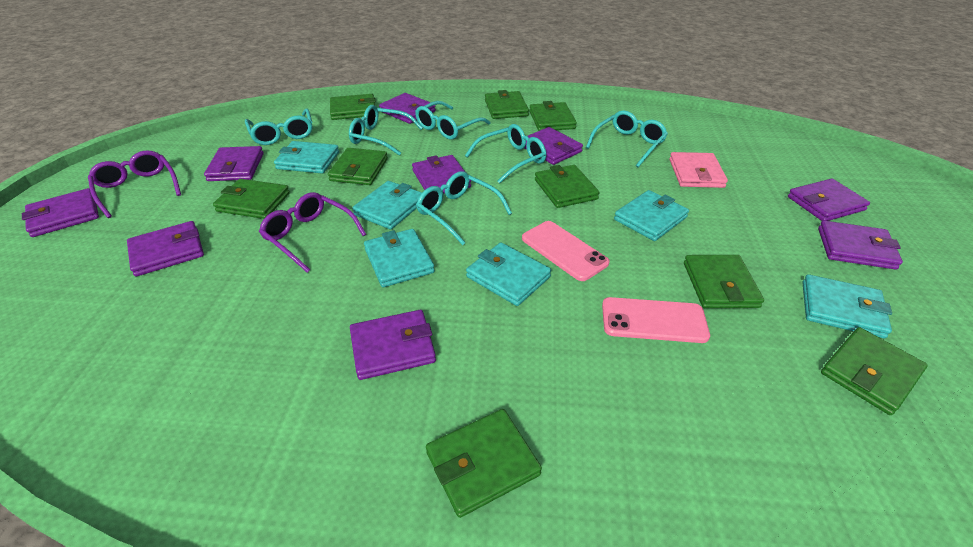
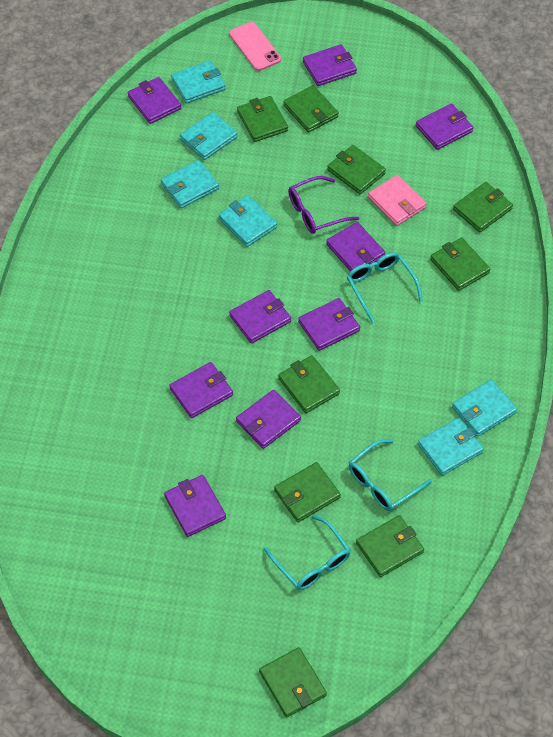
pink phone: 2 -> 1
purple glasses: 2 -> 1
turquoise glasses: 6 -> 3

